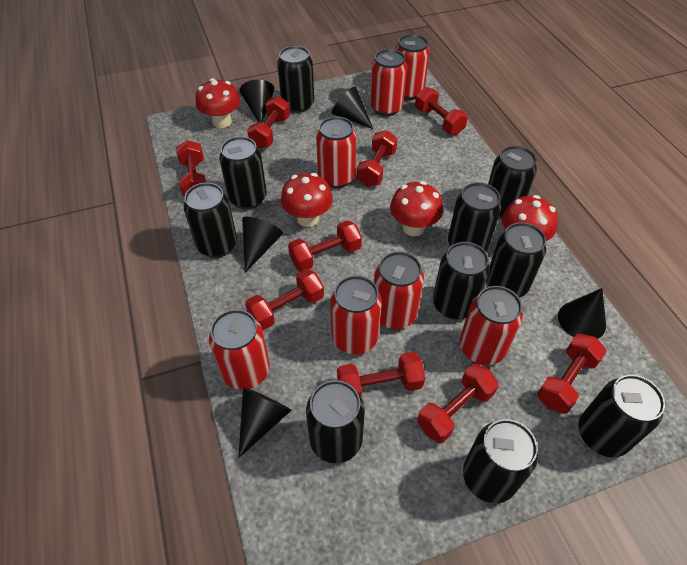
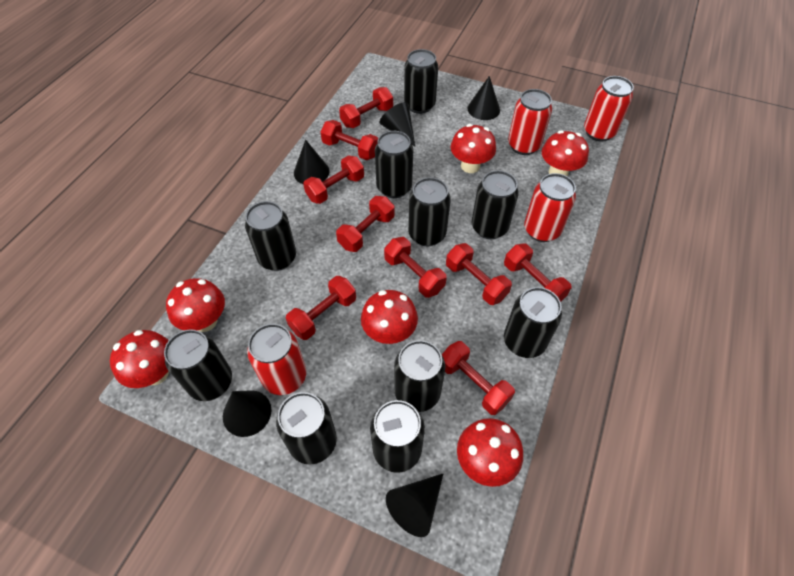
red can: 7 -> 4
red mushroom: 4 -> 6

